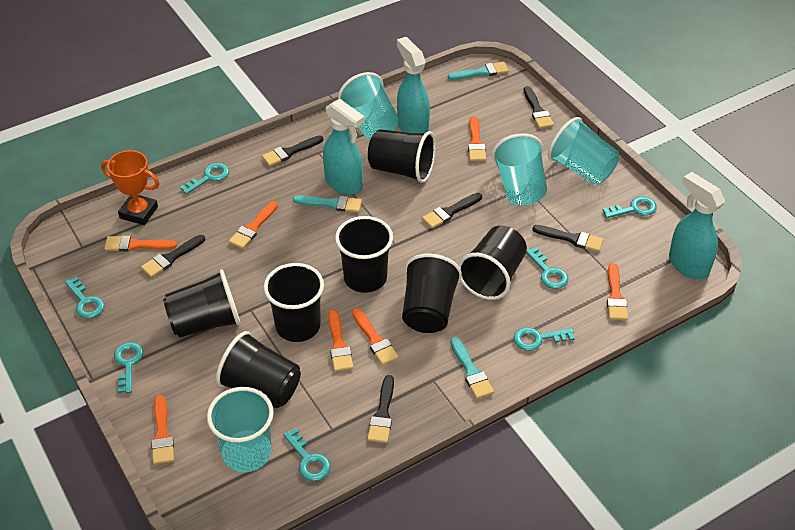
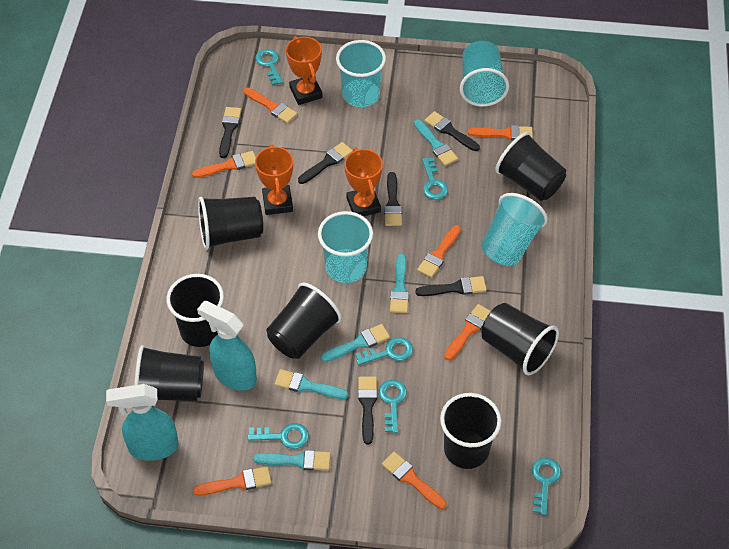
orange trophy: 1 -> 3
turquoise brush: 3 -> 5
turquoise key: 7 -> 6
turquoise spray bottle: 3 -> 2

